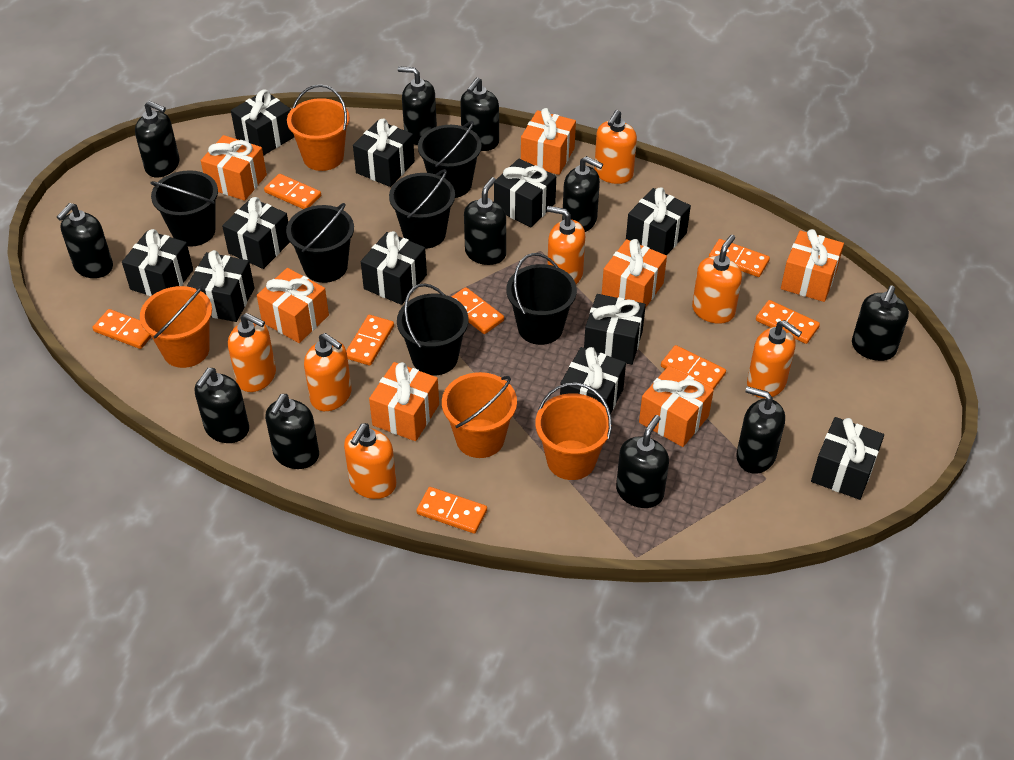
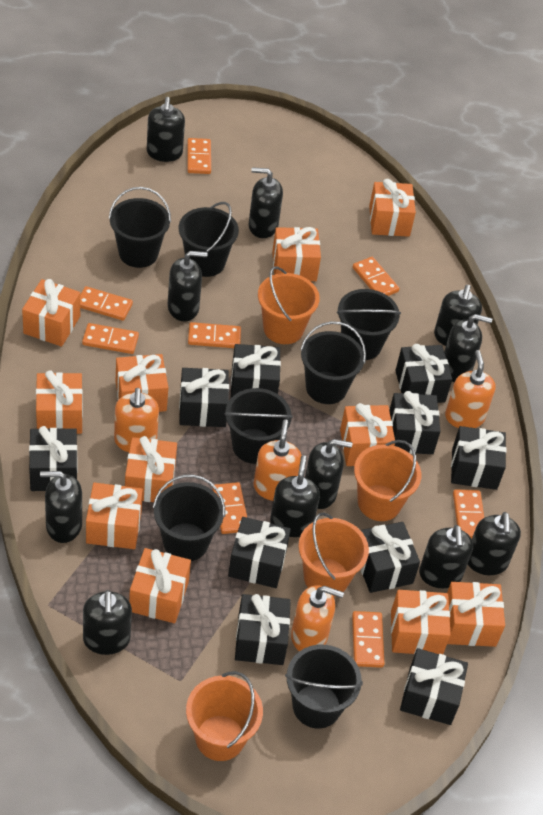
black bucket: 6 -> 7
black gift: 11 -> 10
orange gift: 7 -> 11
orange soap dispenser: 7 -> 4

